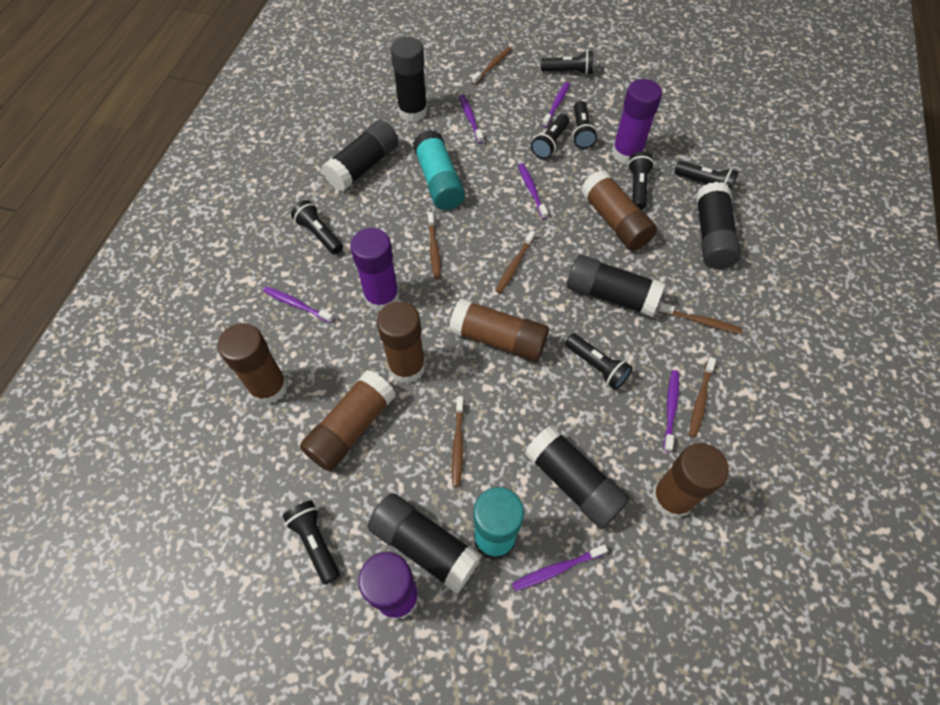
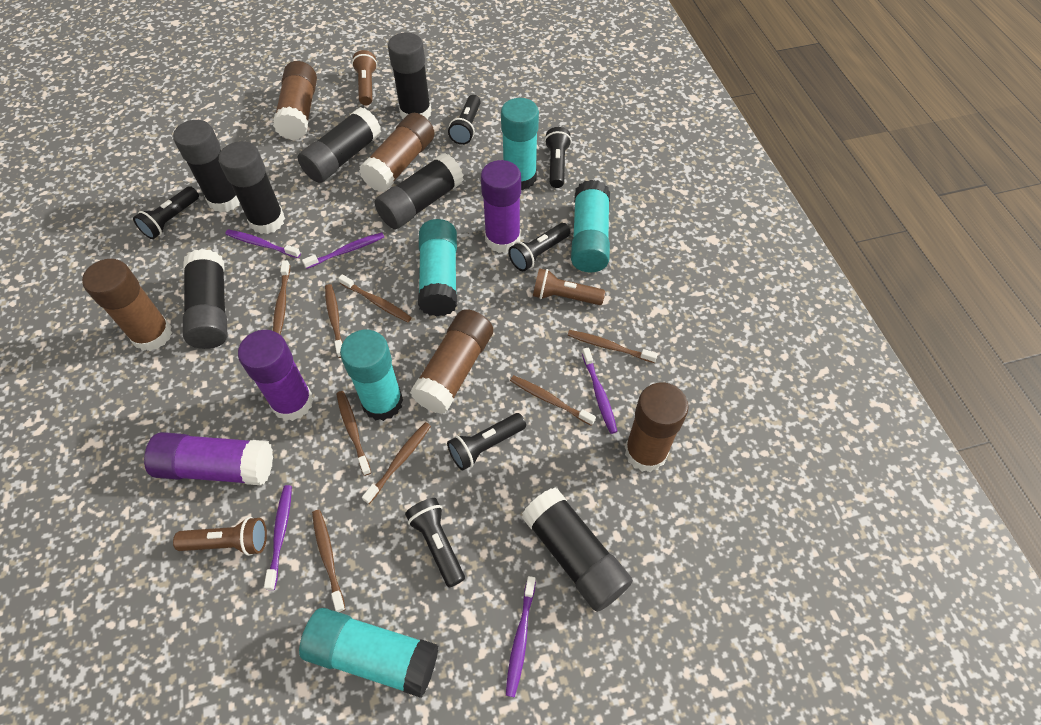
black flashlight: 8 -> 6
black glue stick: 6 -> 7
brown flashlight: 0 -> 3
brown glue stick: 6 -> 5
brown toothbrush: 6 -> 8
purple toothbrush: 6 -> 5
turquoise glue stick: 2 -> 5

